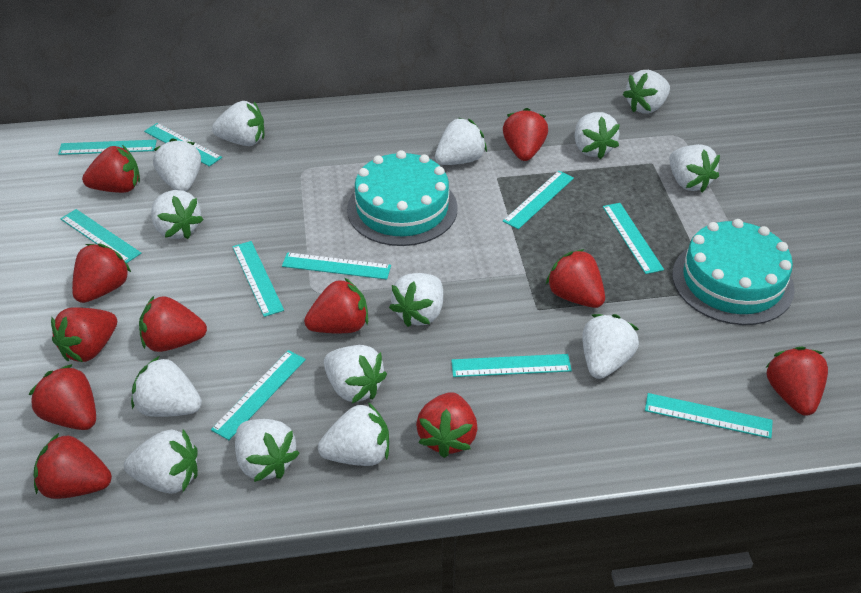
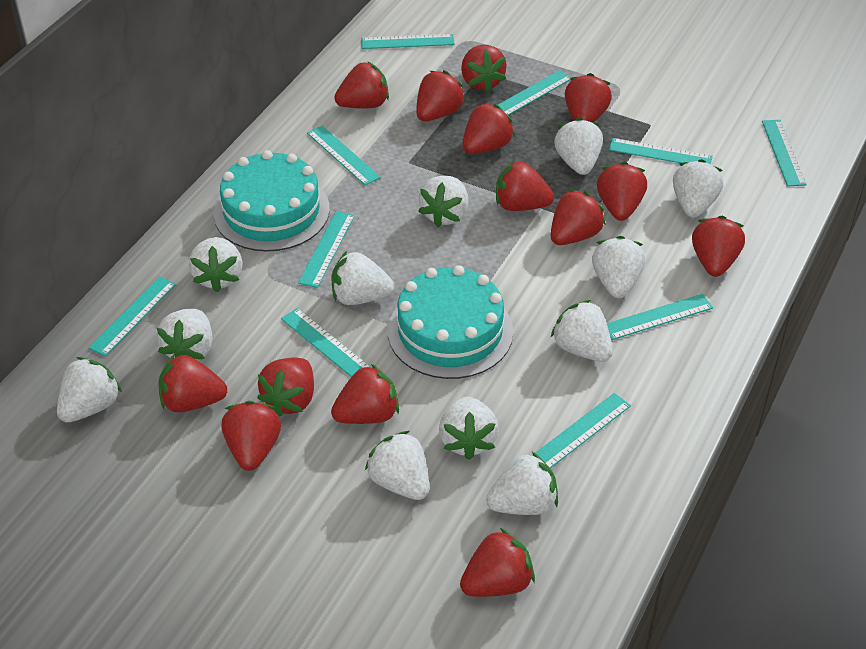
red strawberry: 11 -> 14
white strawberry: 14 -> 12

